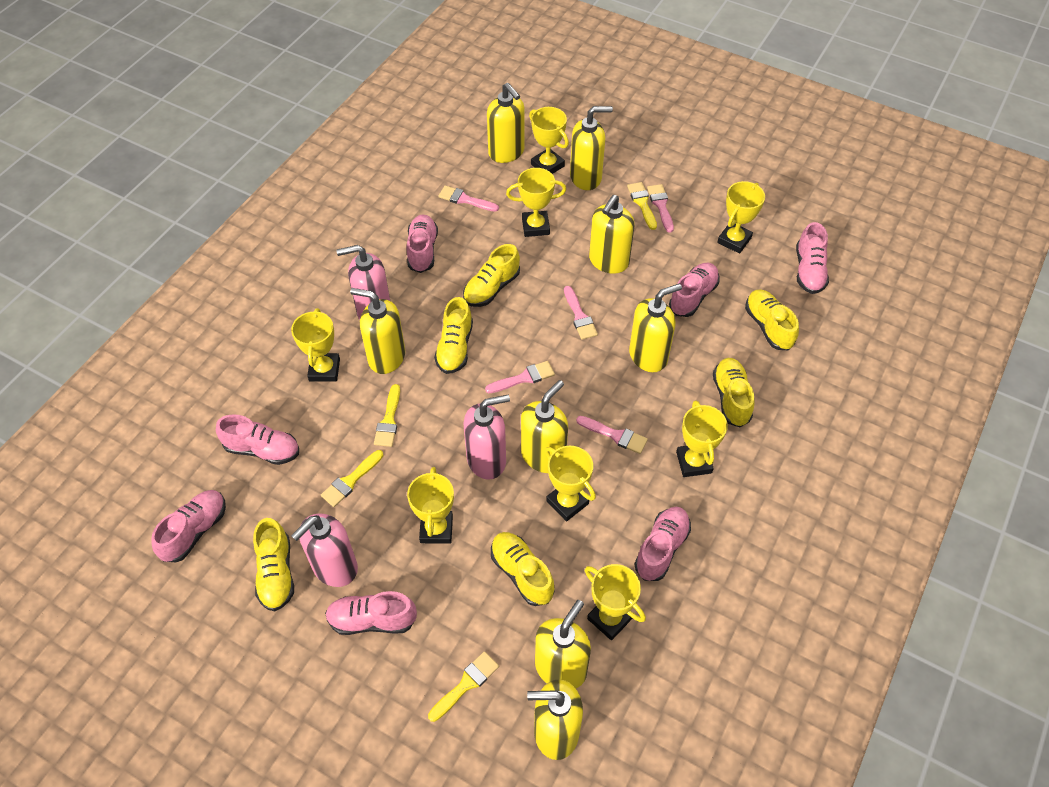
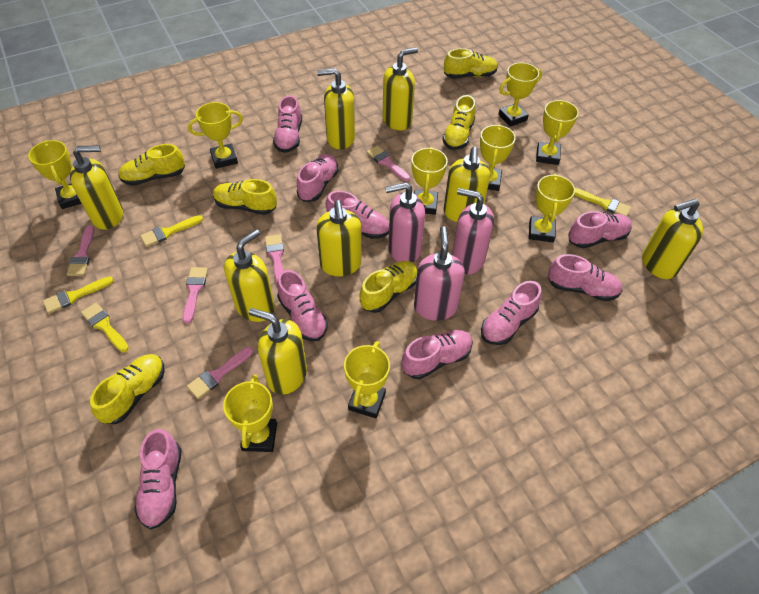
pink shoe: 7 -> 9
yellow trophy: 8 -> 9

